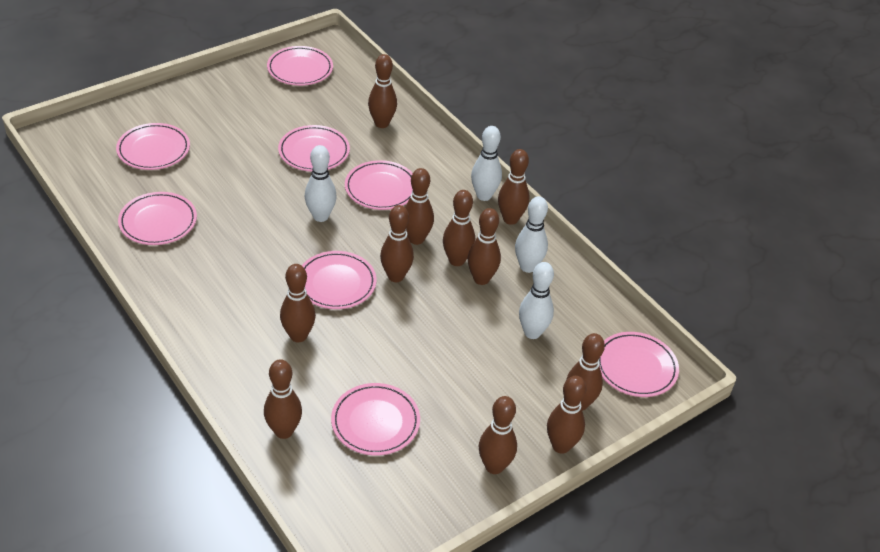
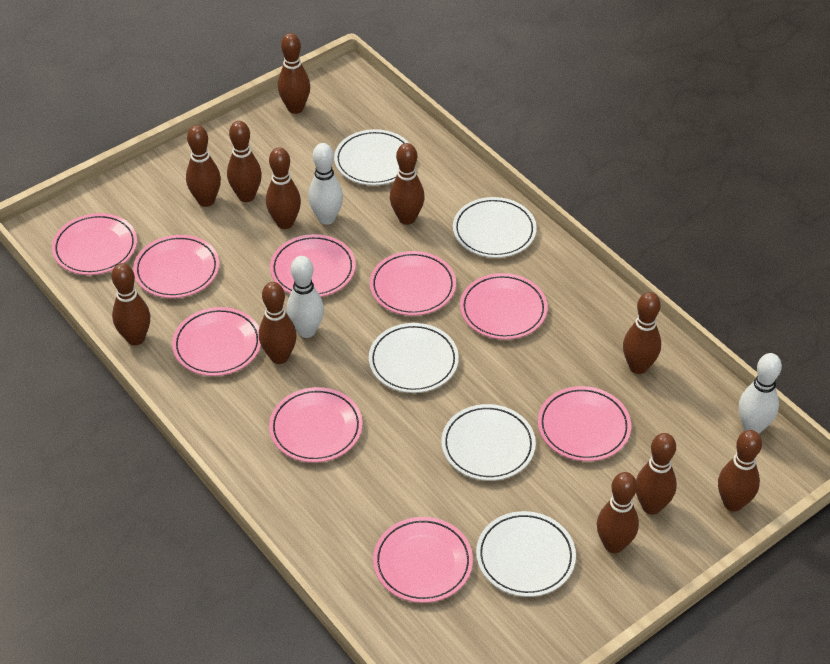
pink plate: 8 -> 9
white bowling pin: 4 -> 3
white plate: 0 -> 5

